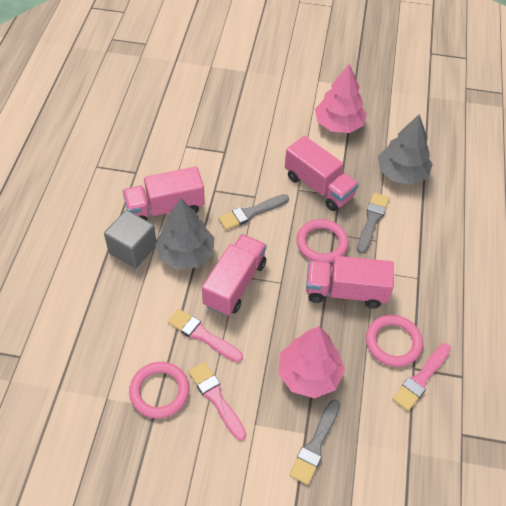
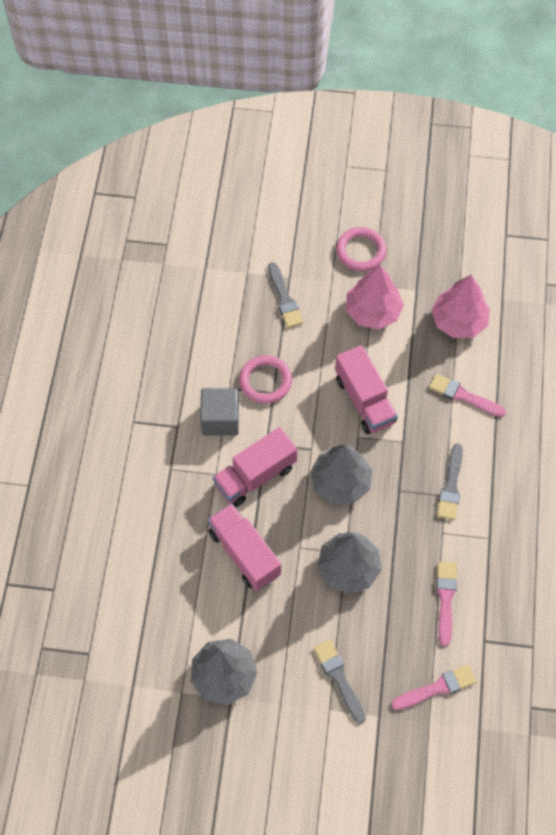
grey tree: 2 -> 3
pink ring: 3 -> 2
pink truck: 4 -> 3

